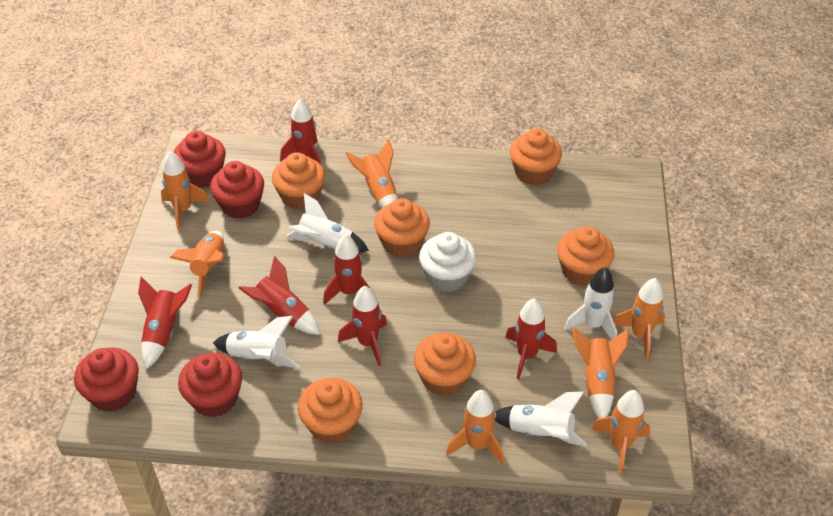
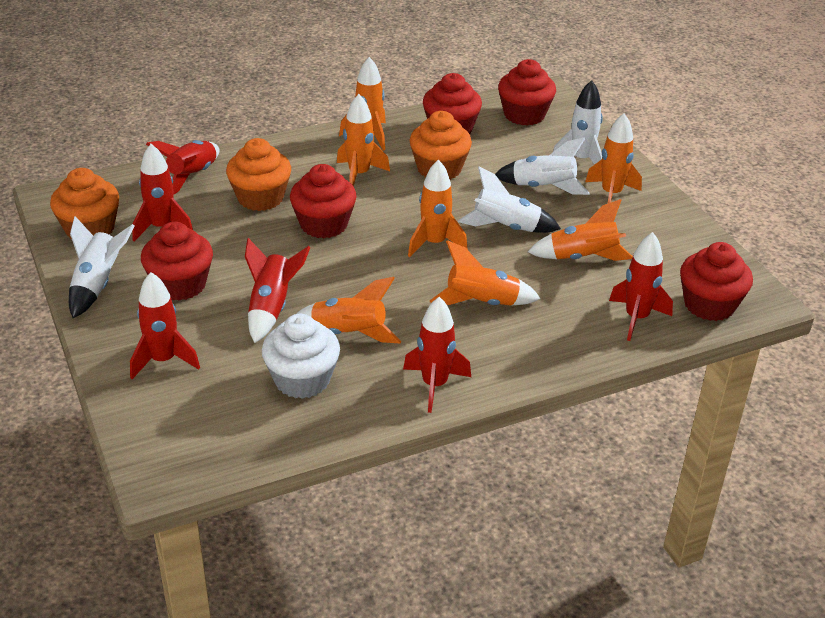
orange cupcake: 6 -> 3
red cupcake: 4 -> 5

